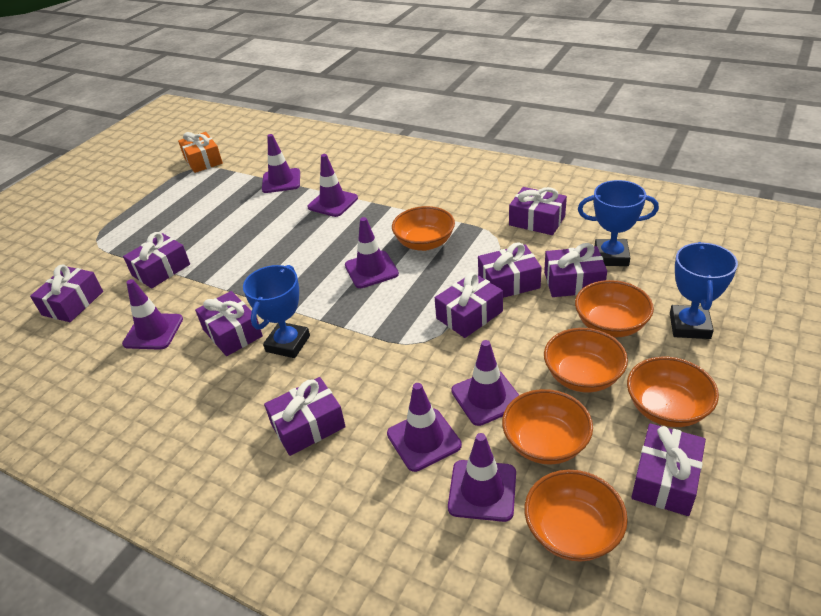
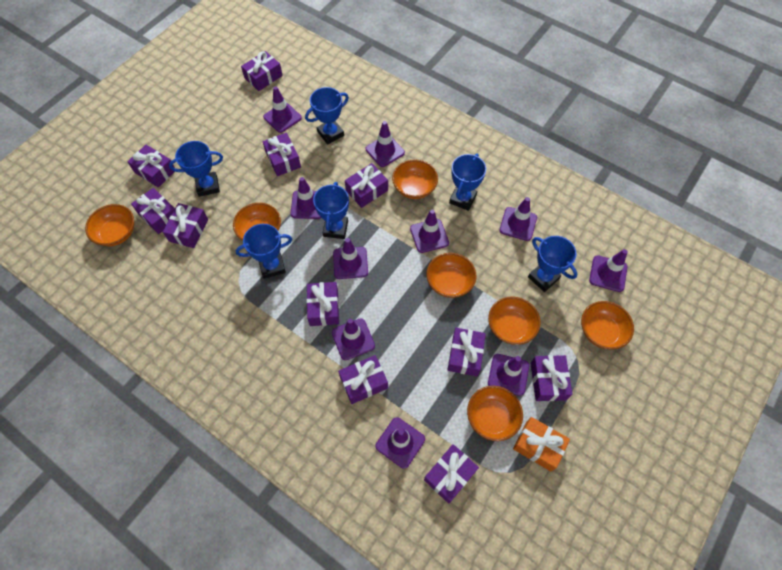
blue trophy: 3 -> 6
orange bowl: 6 -> 7
purple gift: 9 -> 11
purple traffic cone: 7 -> 10

